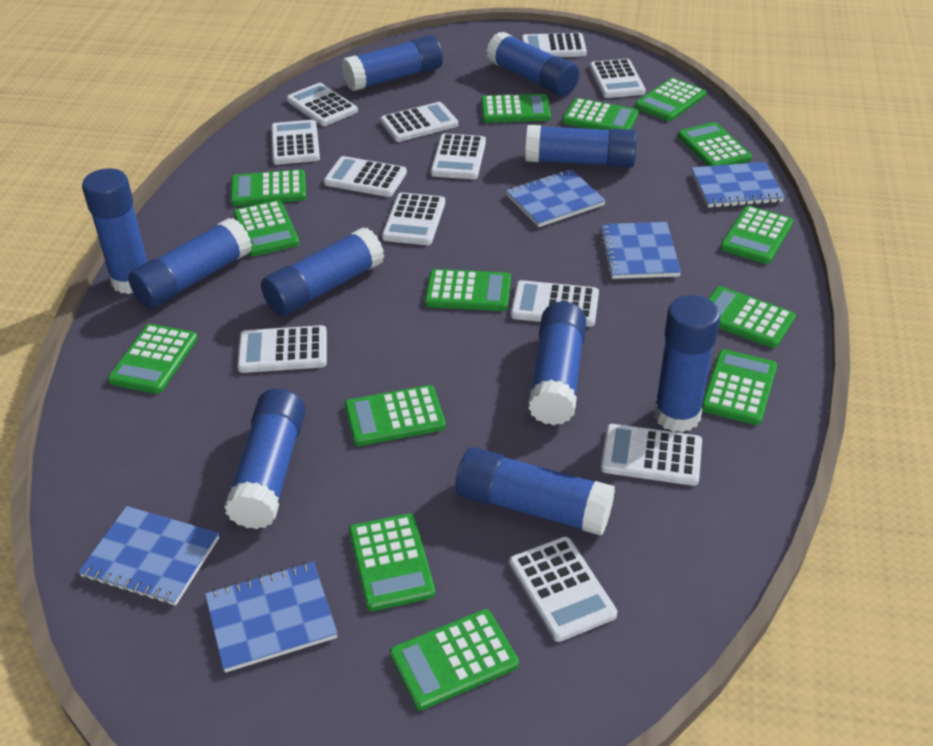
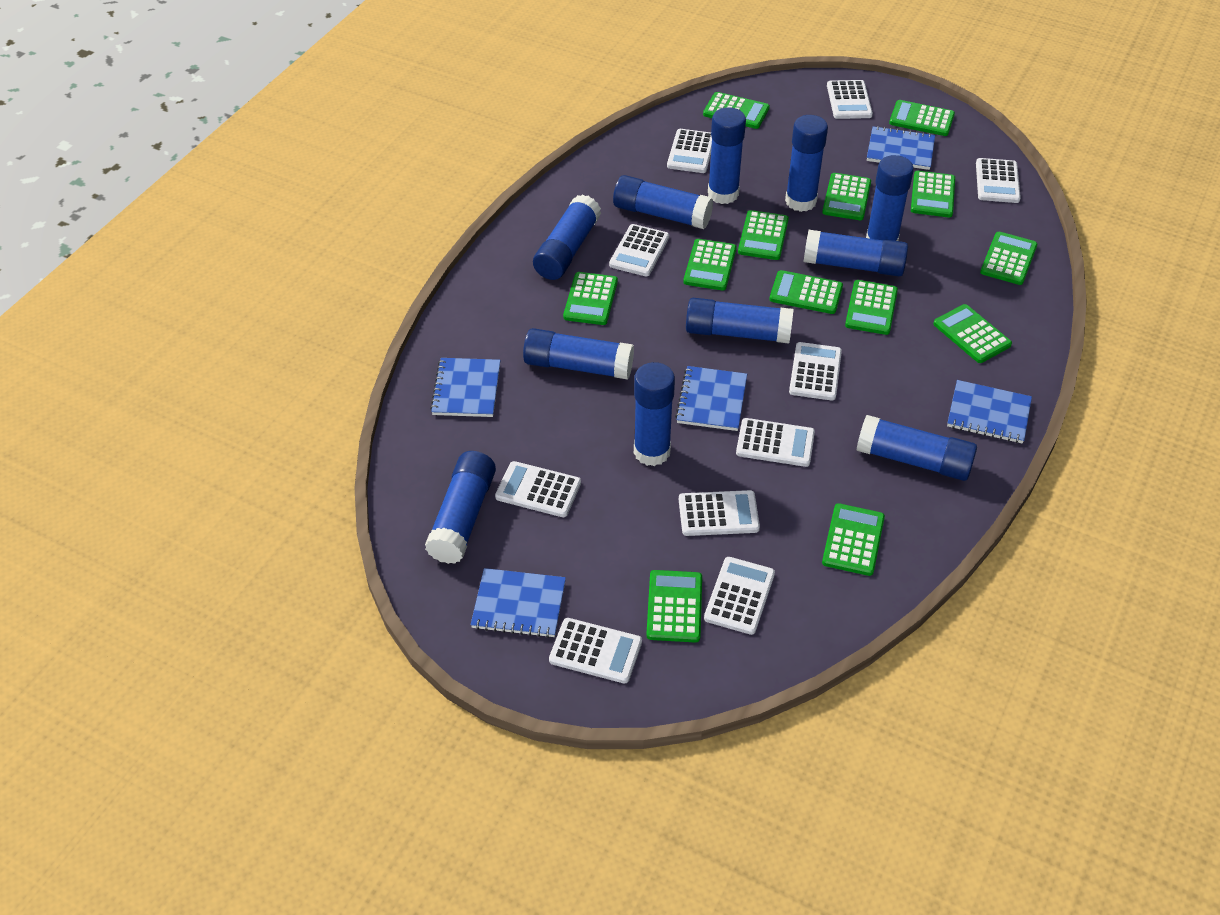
blue glue stick: 10 -> 11
green calculator: 14 -> 13
white calculator: 12 -> 10

